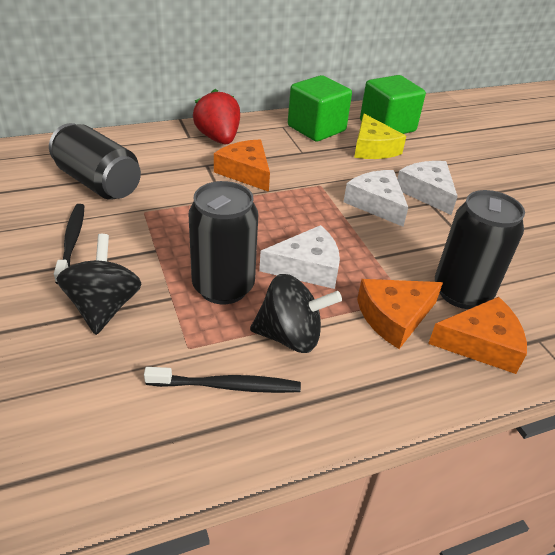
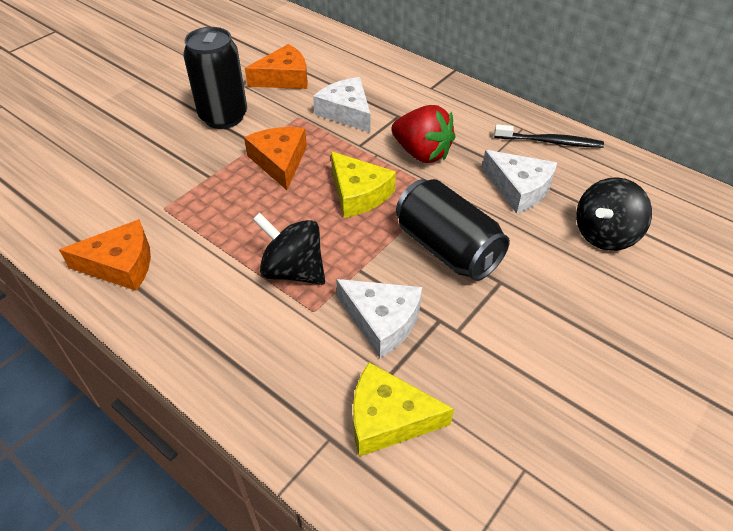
black can: 3 -> 2
black toothbrush: 2 -> 1
green cube: 2 -> 0
yellow cheese: 1 -> 2

